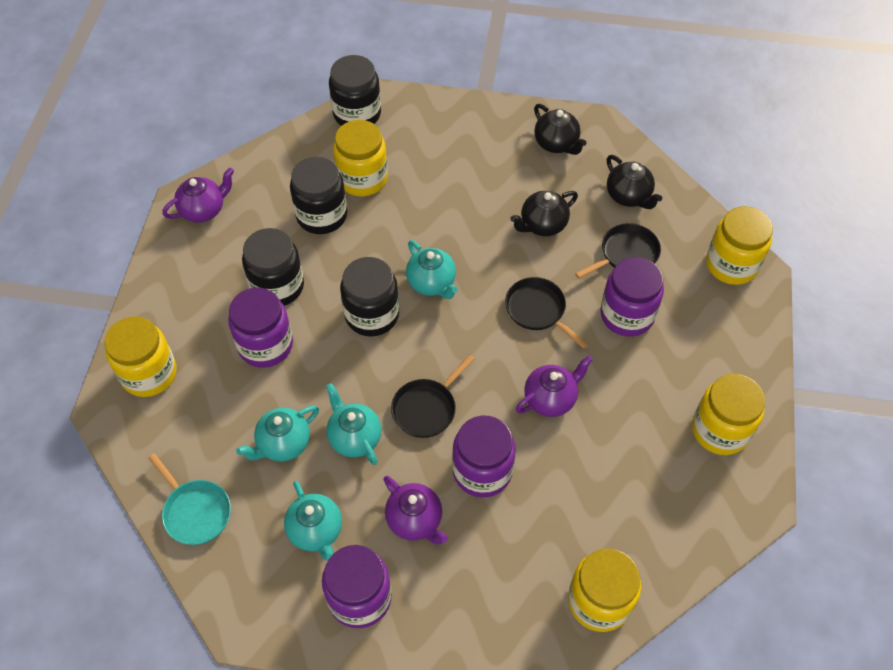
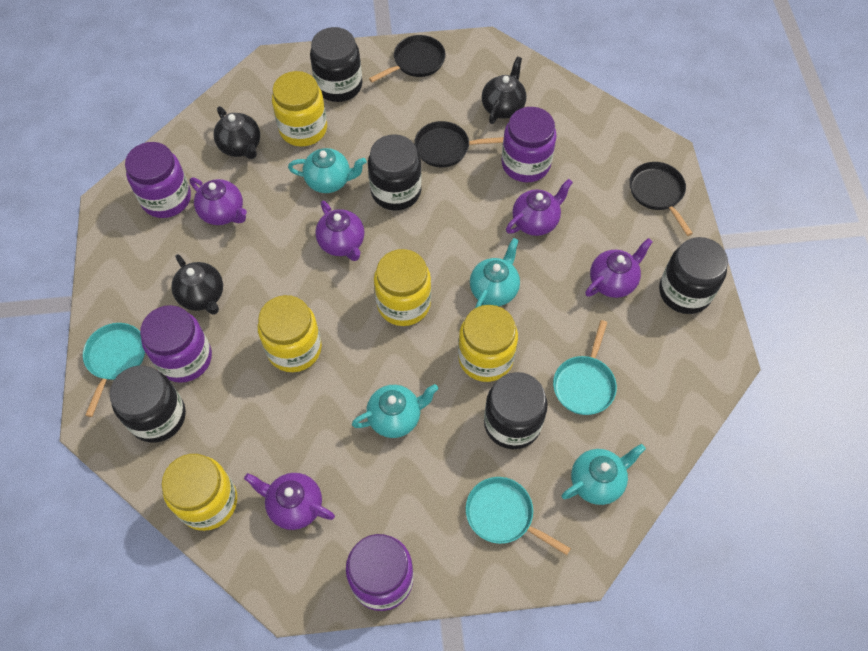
black jar: 4 -> 5
purple teapot: 3 -> 5
turquoise pan: 1 -> 3

